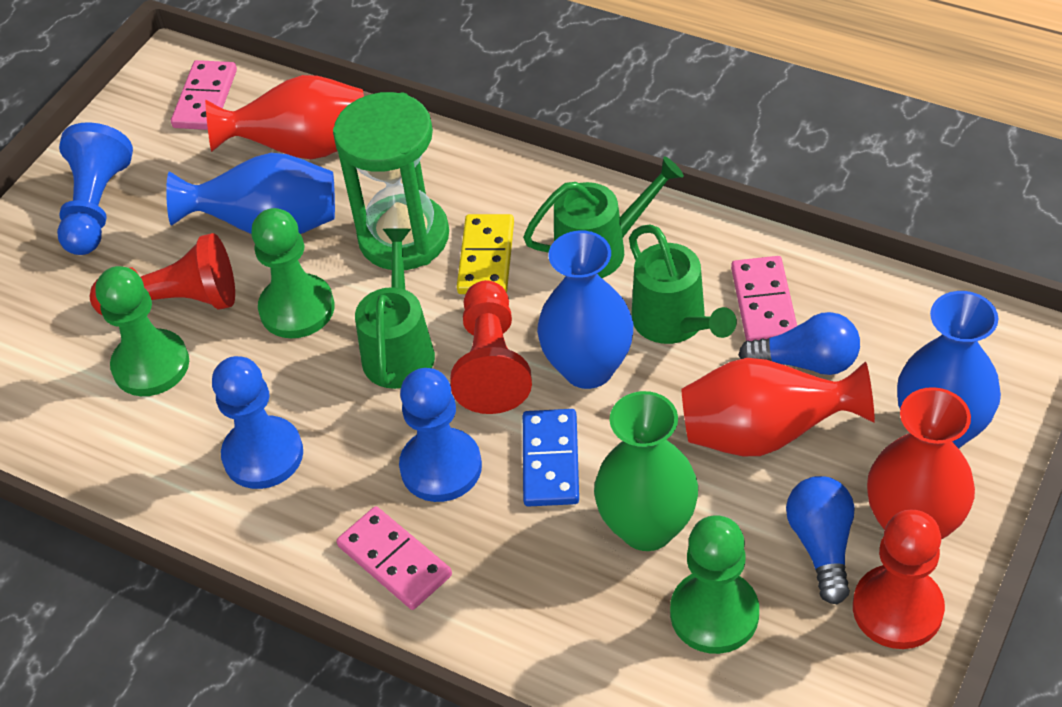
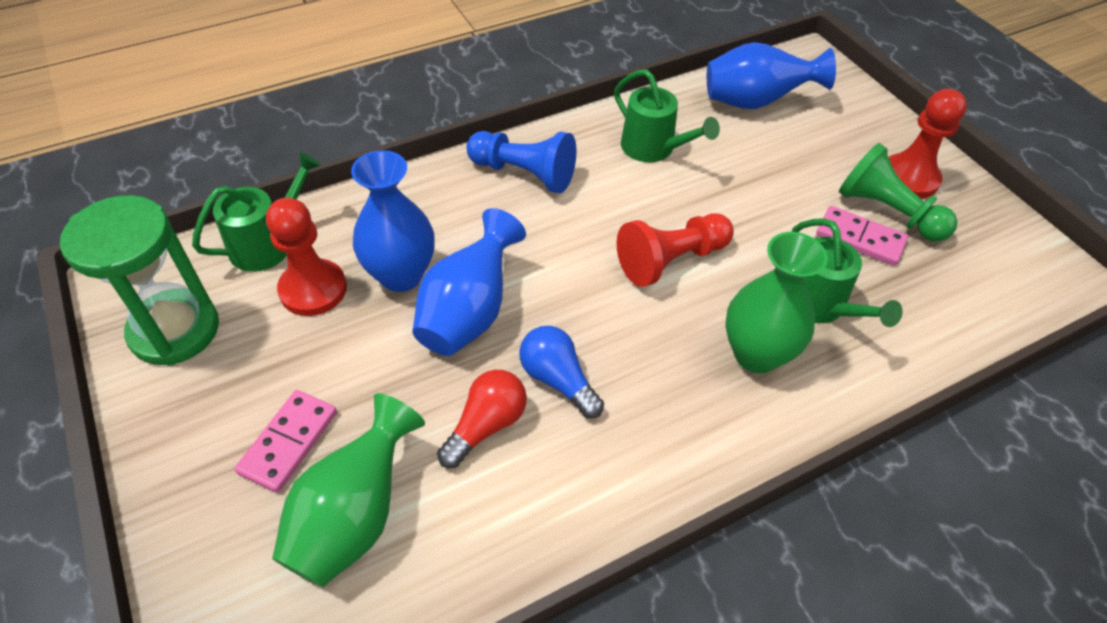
blue domino: 1 -> 0
blue light bulb: 2 -> 1
blue pawn: 3 -> 1
green pawn: 3 -> 1
green vase: 1 -> 2
pink domino: 3 -> 2
red light bulb: 0 -> 1
red vase: 3 -> 0
yellow domino: 1 -> 0

